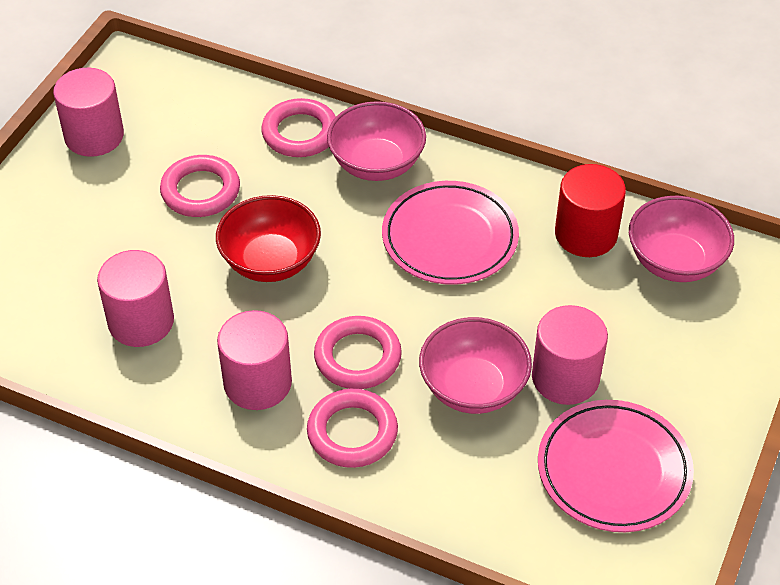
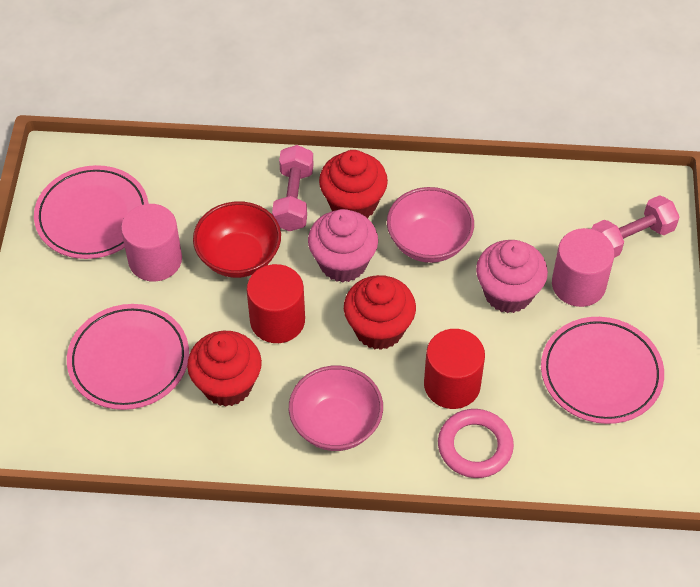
pink bowl: 3 -> 2
pink cupcake: 0 -> 2
pink cylinder: 4 -> 2
pink dumbbell: 0 -> 2
pink plate: 2 -> 3
pink ring: 4 -> 1
red cupcake: 0 -> 3
red cylinder: 1 -> 2

